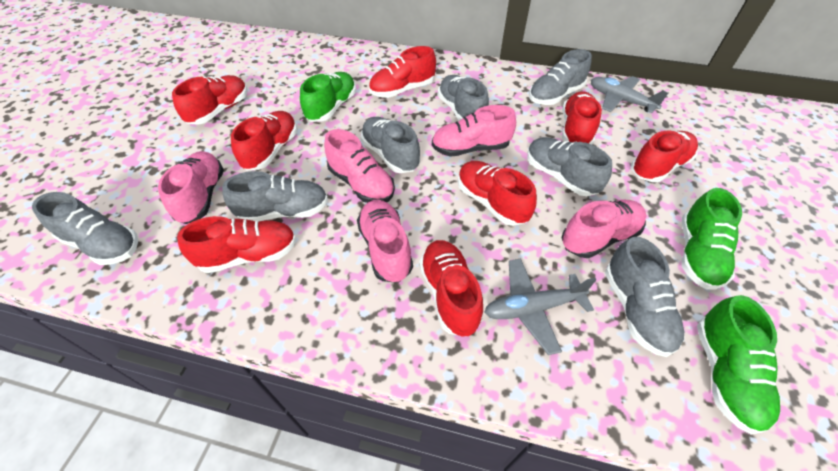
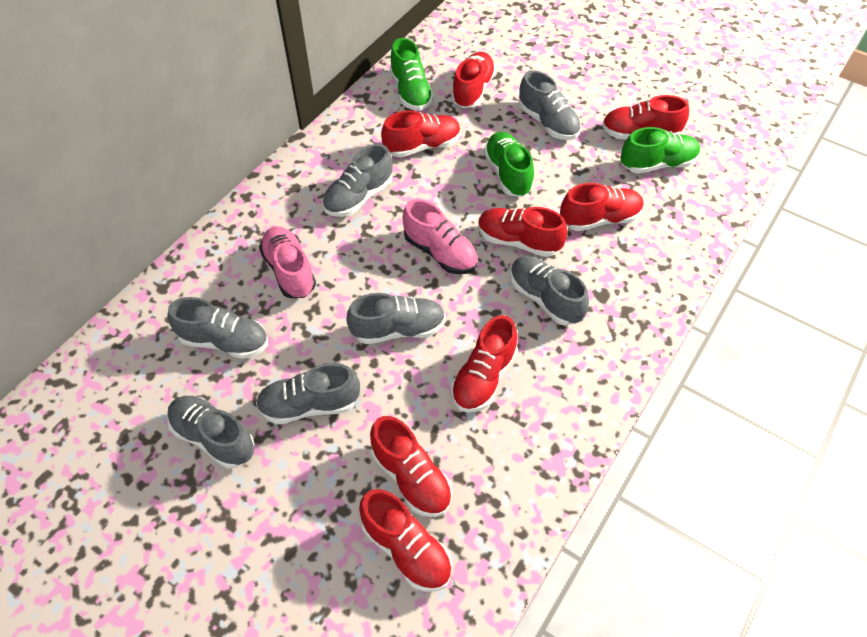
grey plane: 2 -> 0
pink shoe: 5 -> 2

